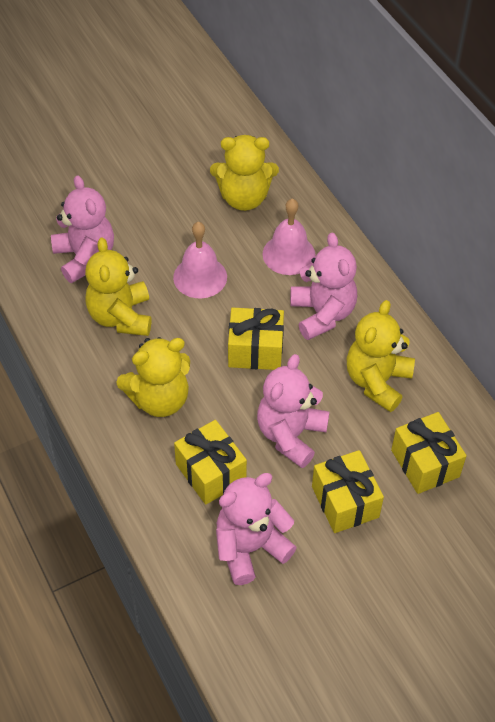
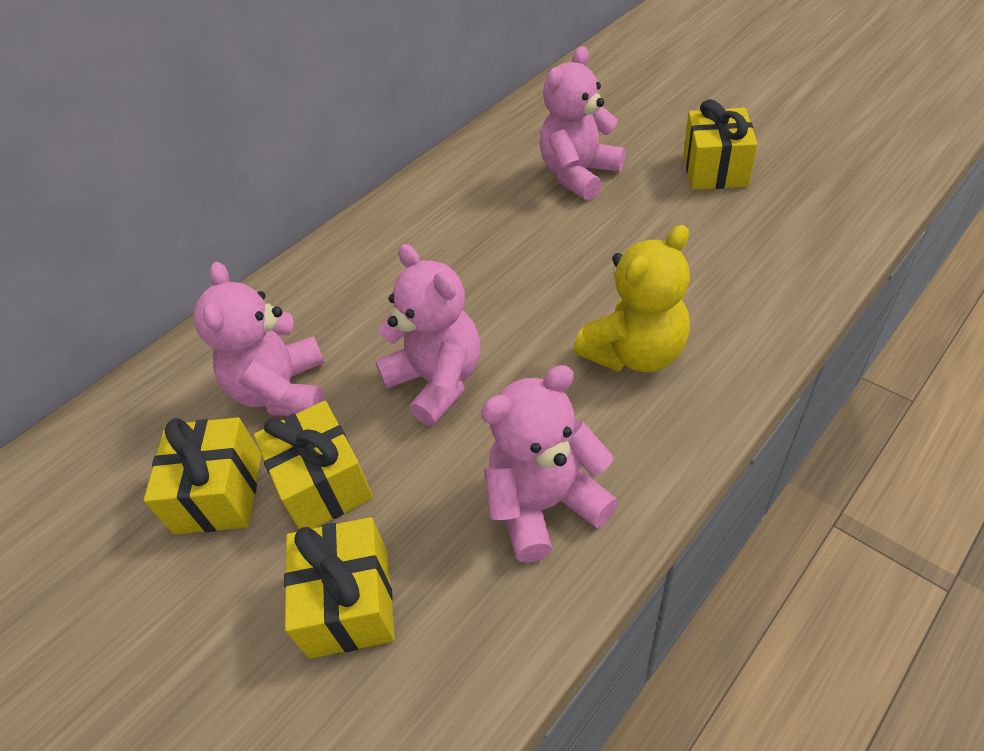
pink bell: 2 -> 0
yellow teddy bear: 4 -> 1

